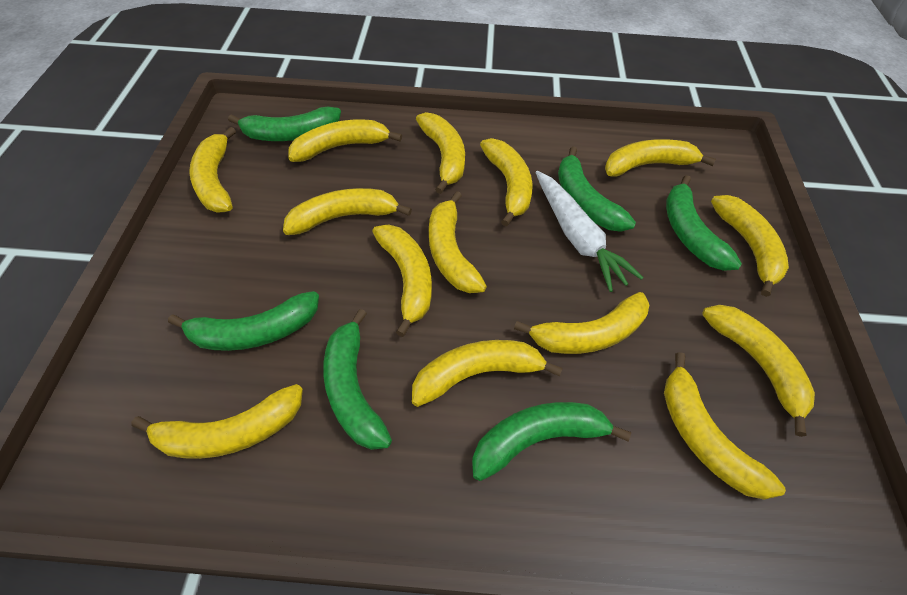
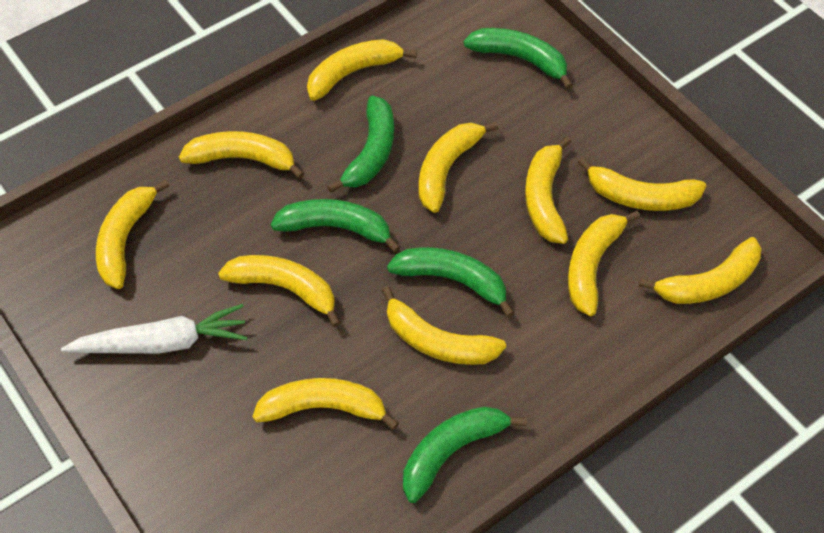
green banana: 6 -> 5
yellow banana: 14 -> 11

